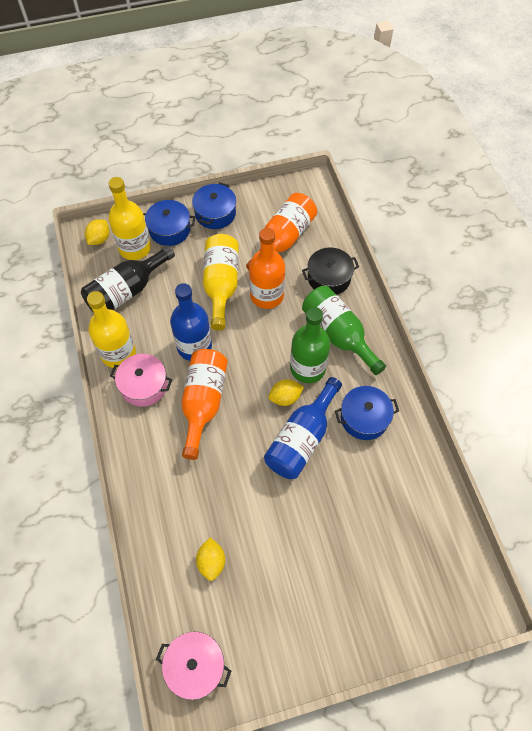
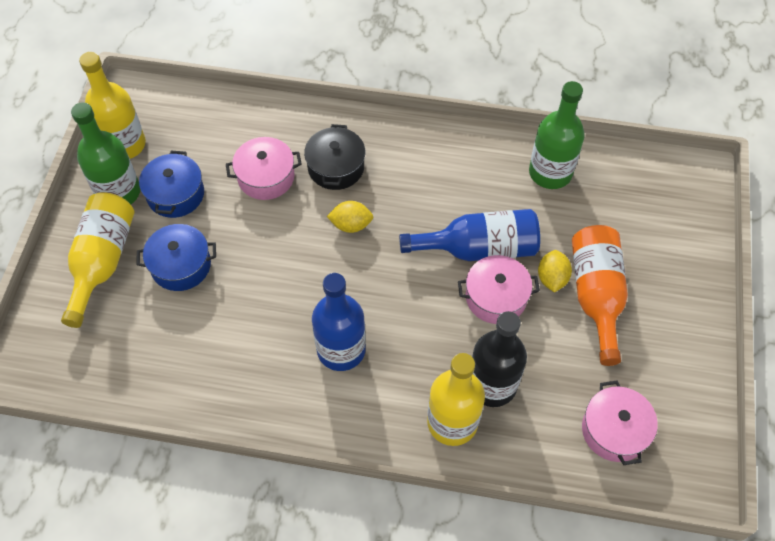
blue pot: 3 -> 2
orange bottle: 3 -> 1
pink pot: 2 -> 3
yellow lemon: 3 -> 2

